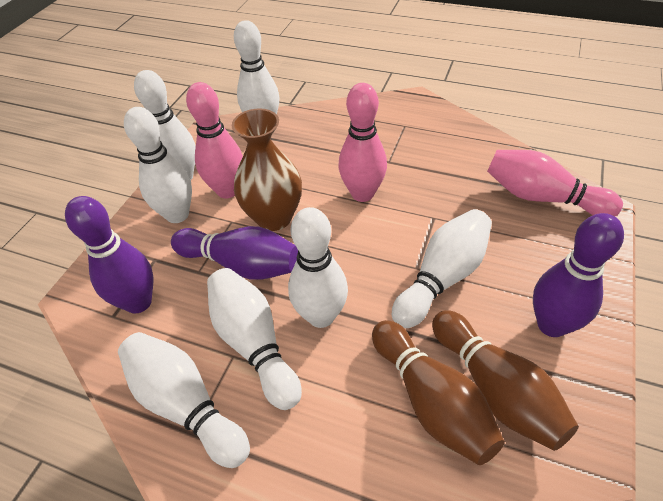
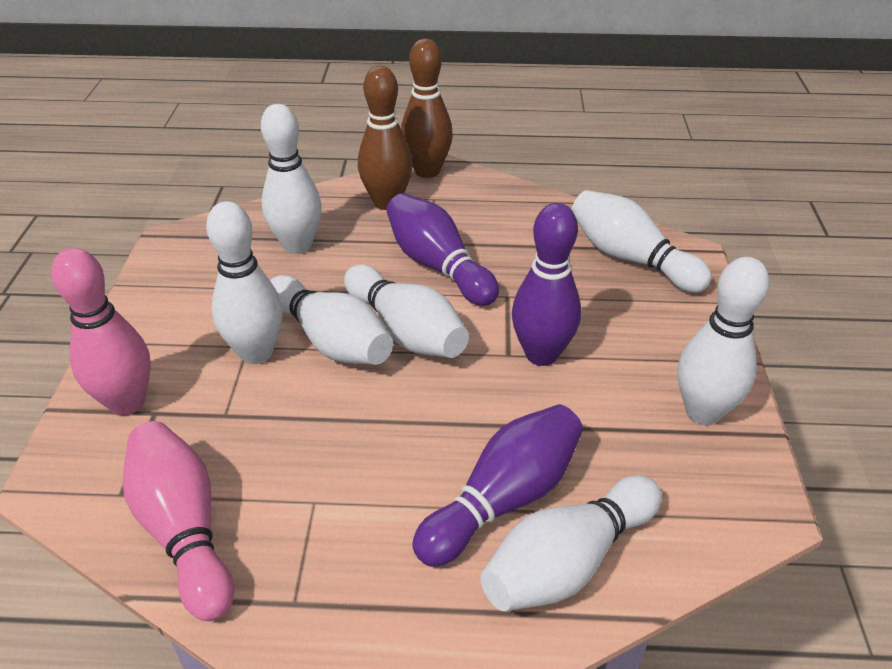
brown vase: 1 -> 0
pink bowling pin: 3 -> 2

